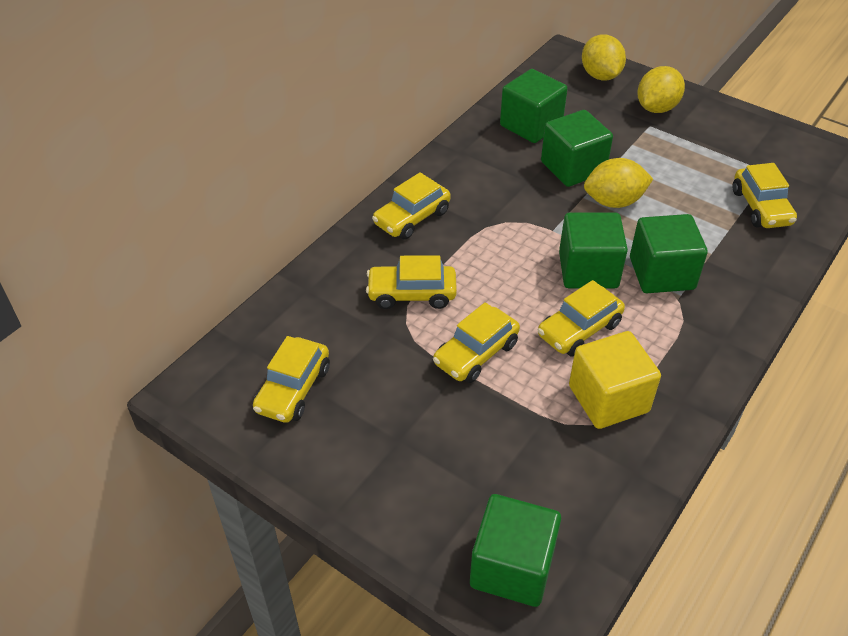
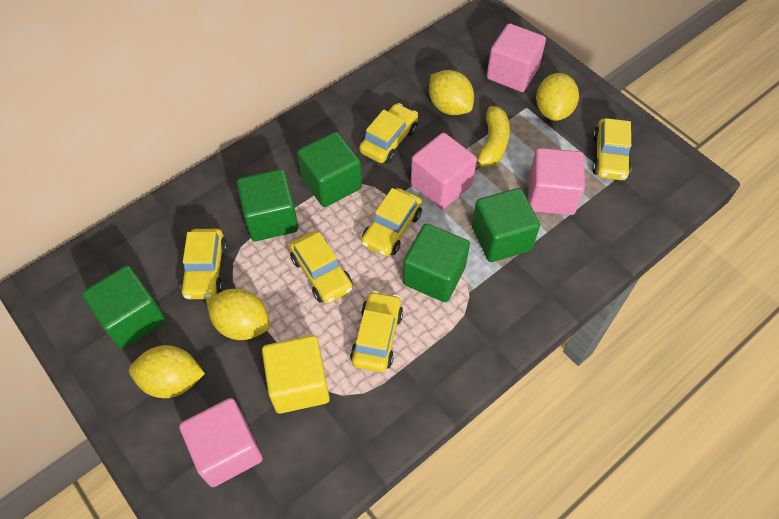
pink cube: 0 -> 4
yellow banana: 0 -> 1
yellow lemon: 3 -> 4

